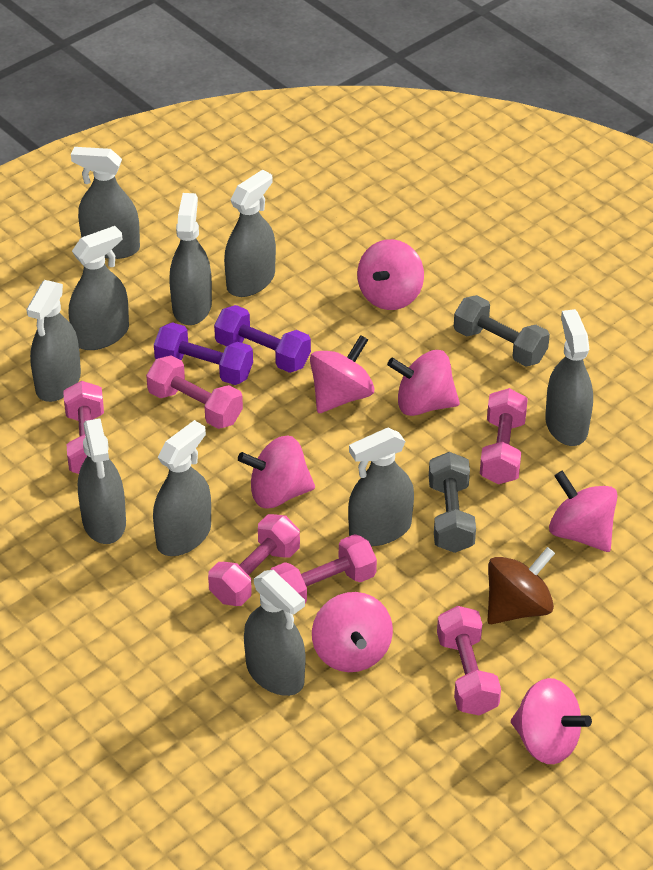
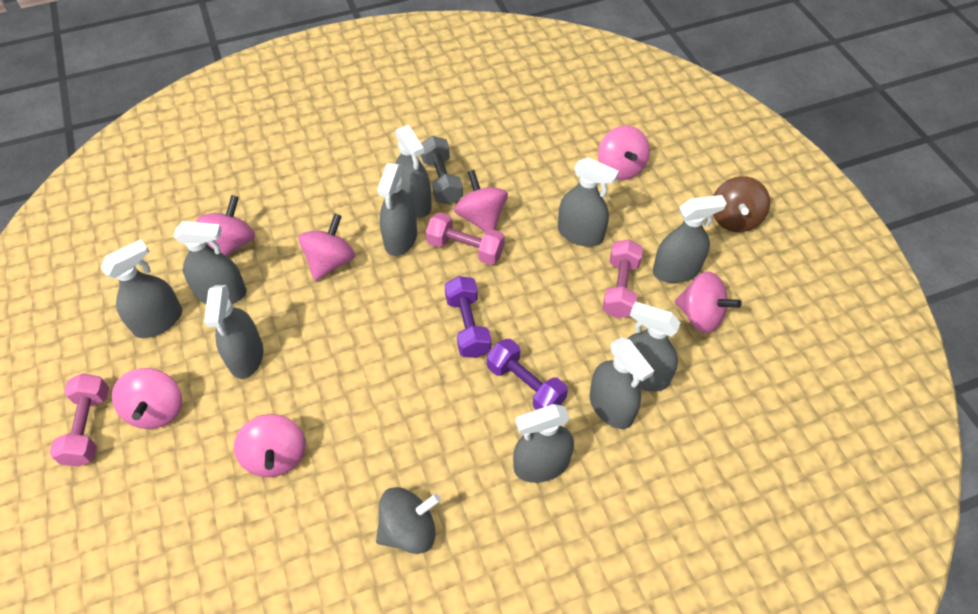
grey dumbbell: 2 -> 1
grey spinning top: 0 -> 1
pink dumbbell: 6 -> 3

